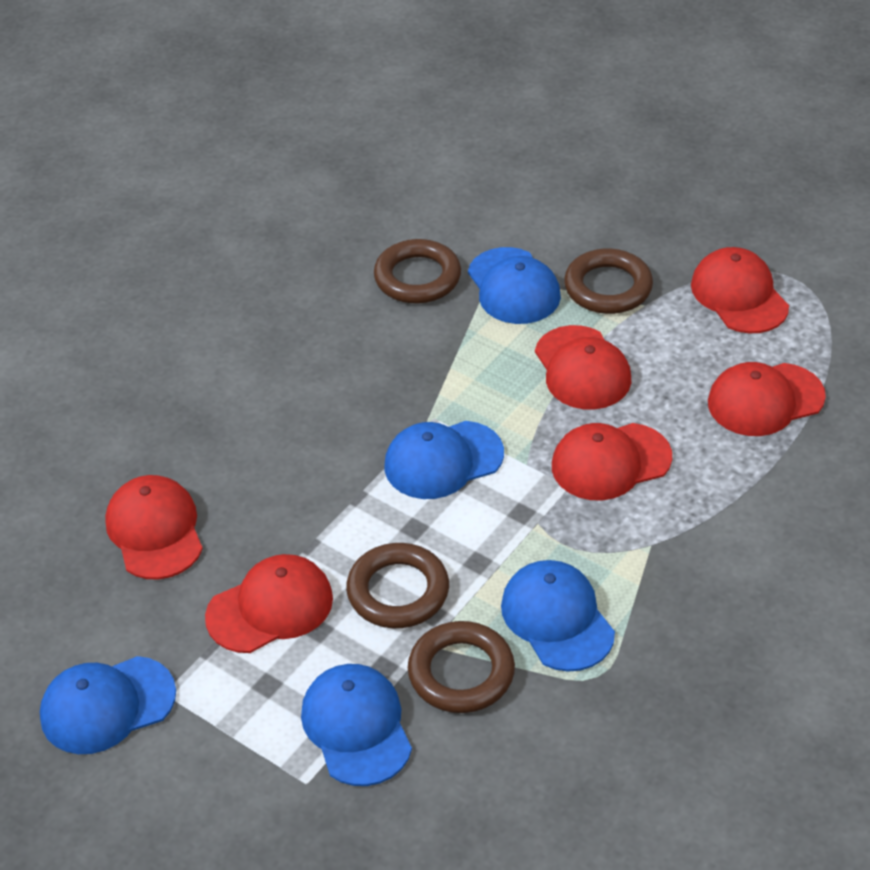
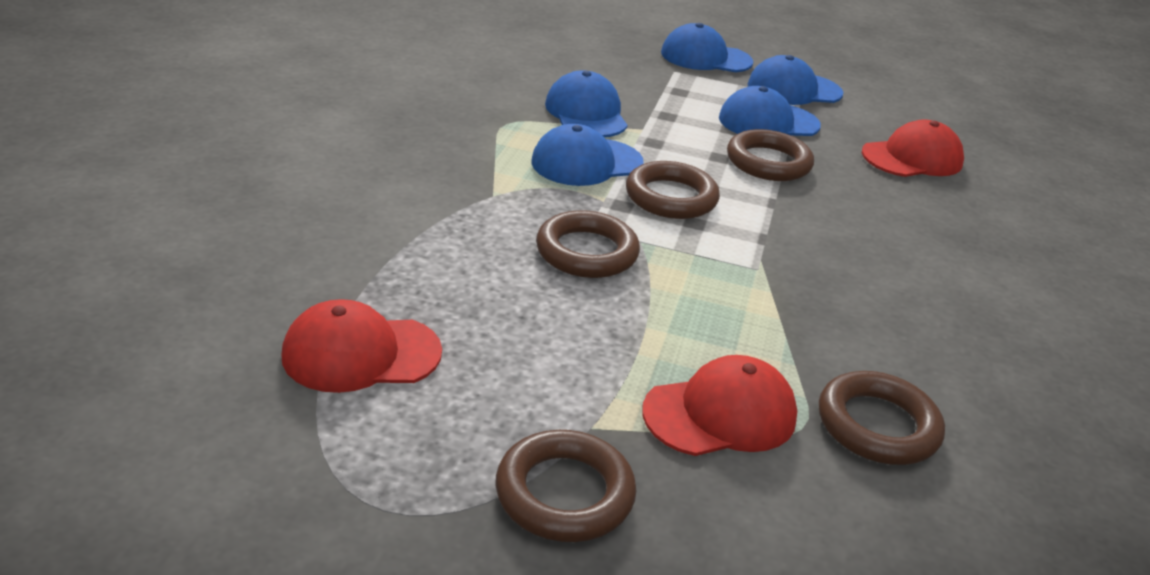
brown ring: 4 -> 5
red cap: 6 -> 3

